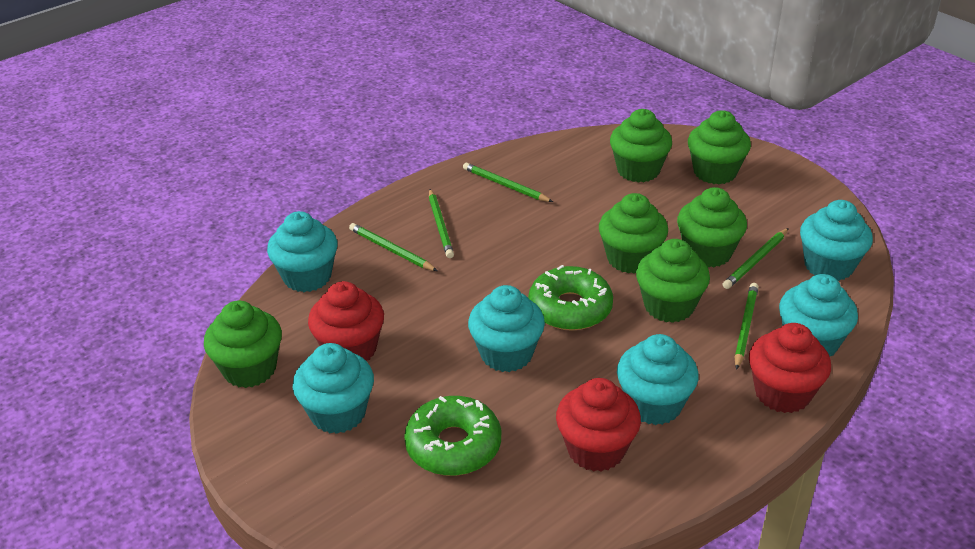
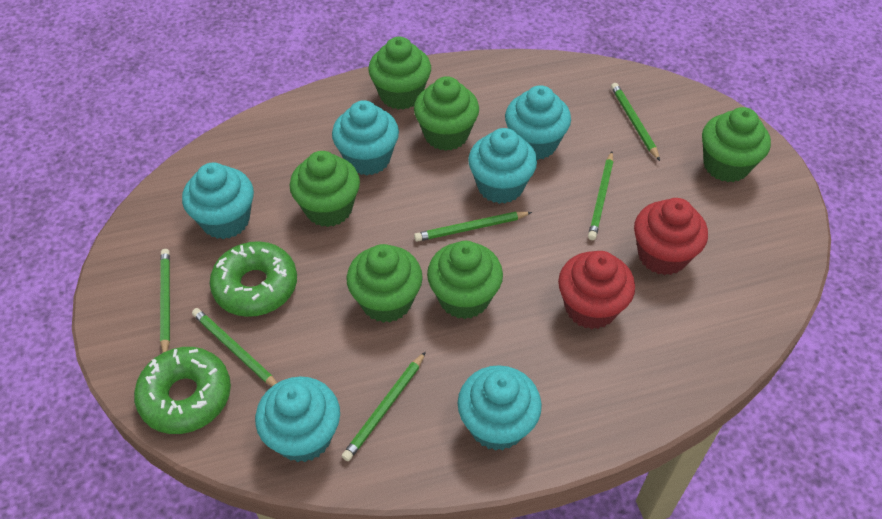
green pencil: 5 -> 6
red cupcake: 3 -> 2

